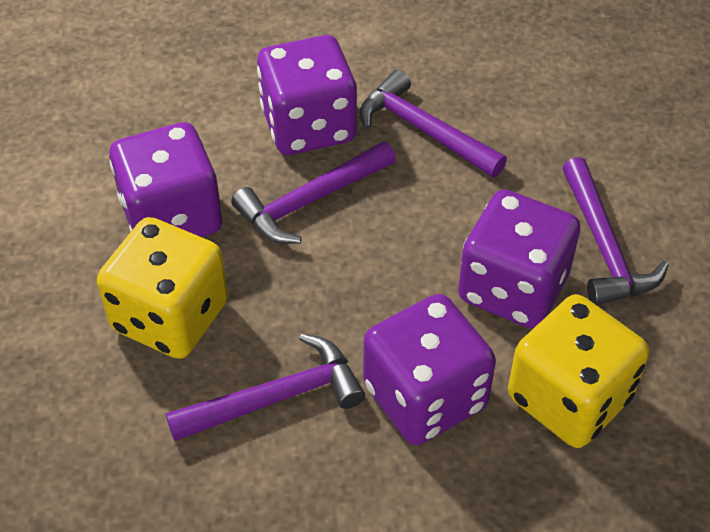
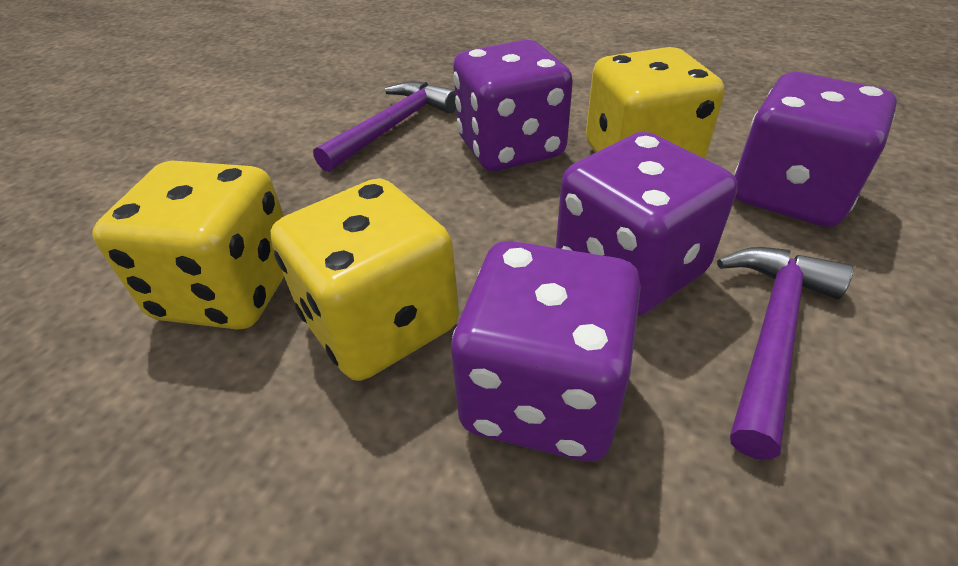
purple hammer: 4 -> 2
yellow dice: 2 -> 3

